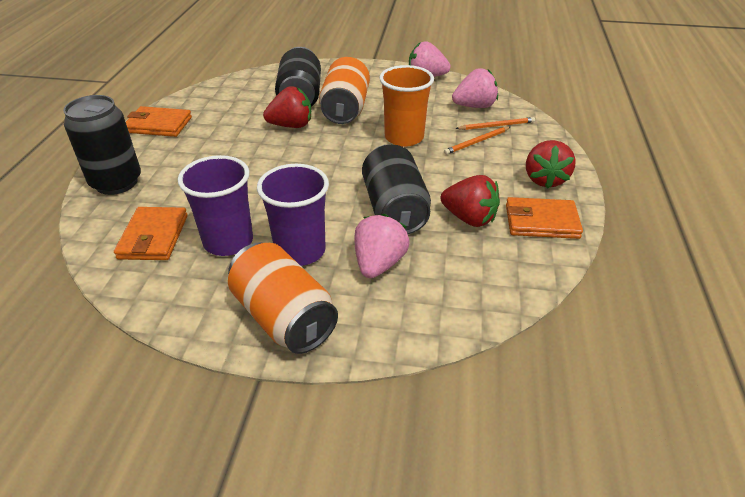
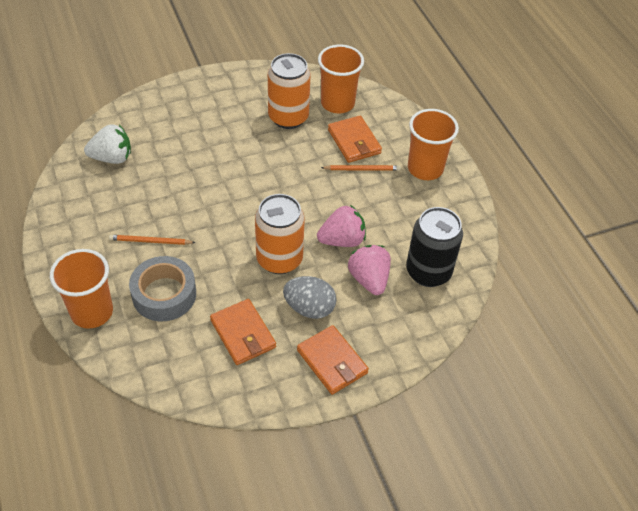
black can: 3 -> 1
grey egg: 0 -> 1
grey tape: 0 -> 1
orange cup: 1 -> 3
pink strawberry: 3 -> 2
purple cup: 2 -> 0
red strawberry: 3 -> 0
white strawberry: 0 -> 1

